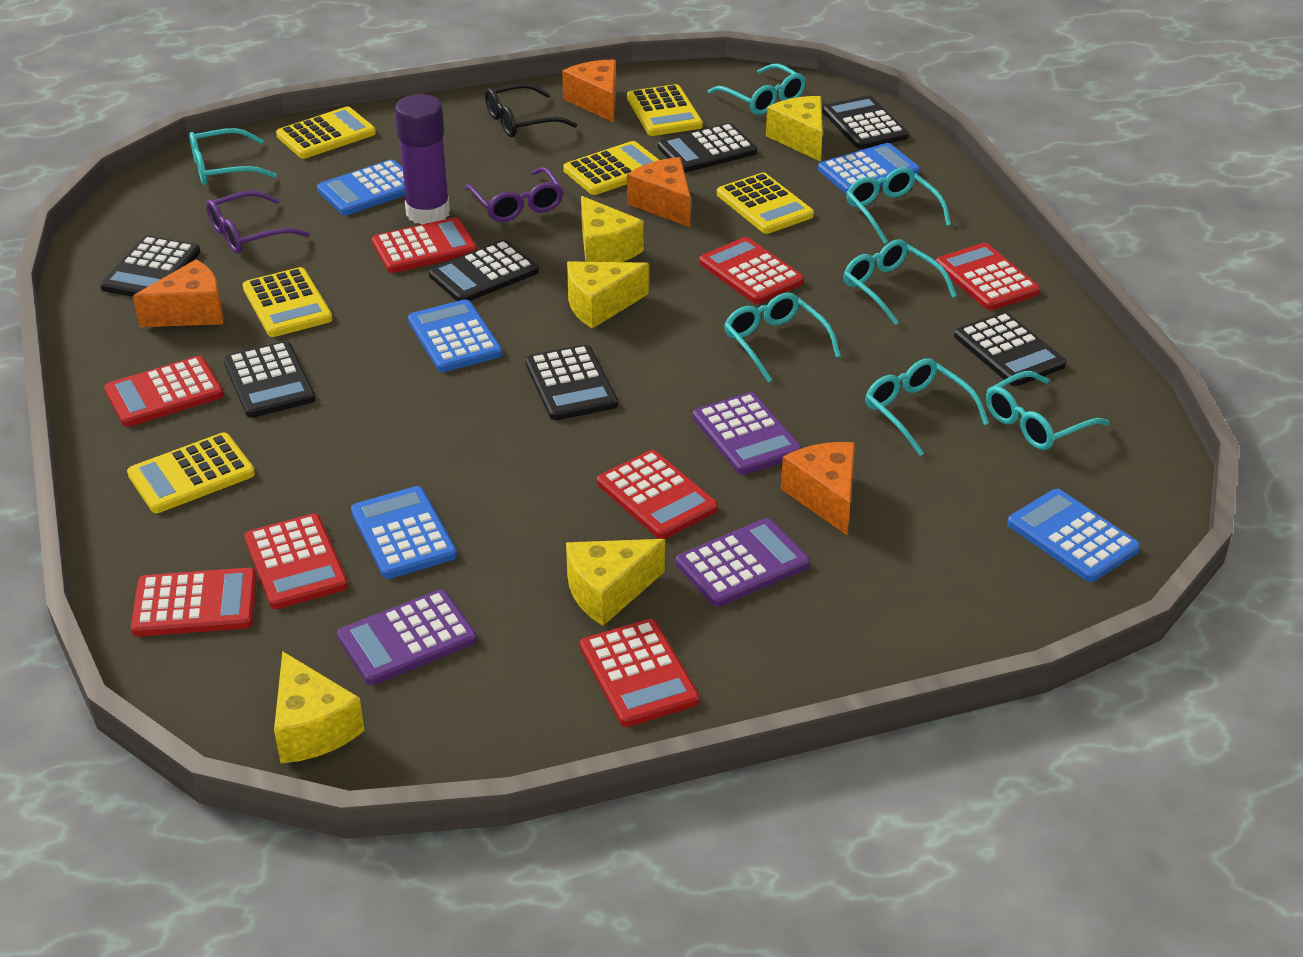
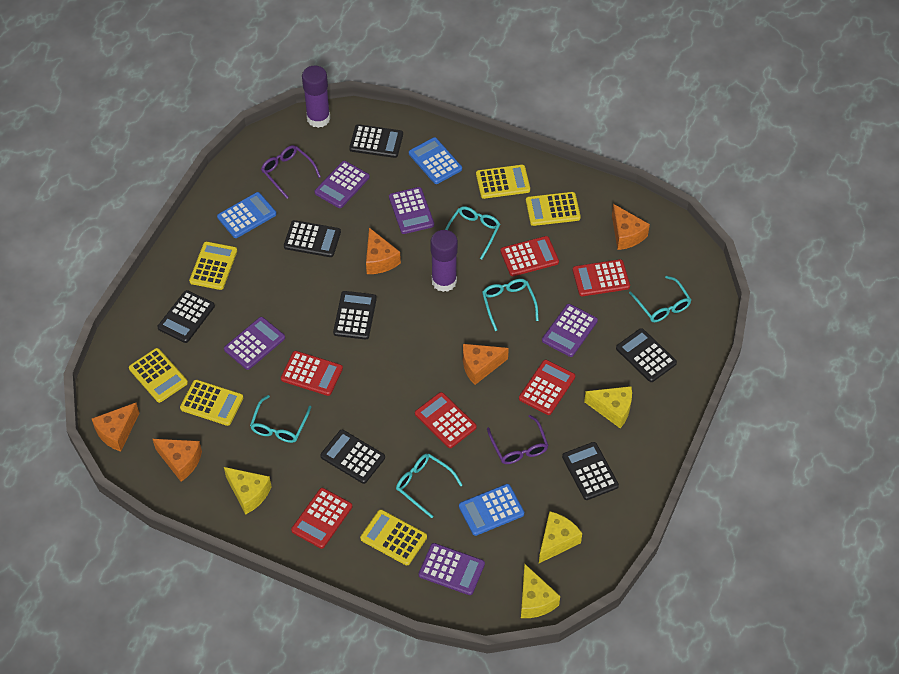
black glasses: 1 -> 0
blue calculator: 5 -> 3
orange cheese: 4 -> 5
purple calculator: 3 -> 5
purple glue stick: 1 -> 2
red calculator: 8 -> 6
turquoise glasses: 7 -> 5
yellow cheese: 5 -> 4

